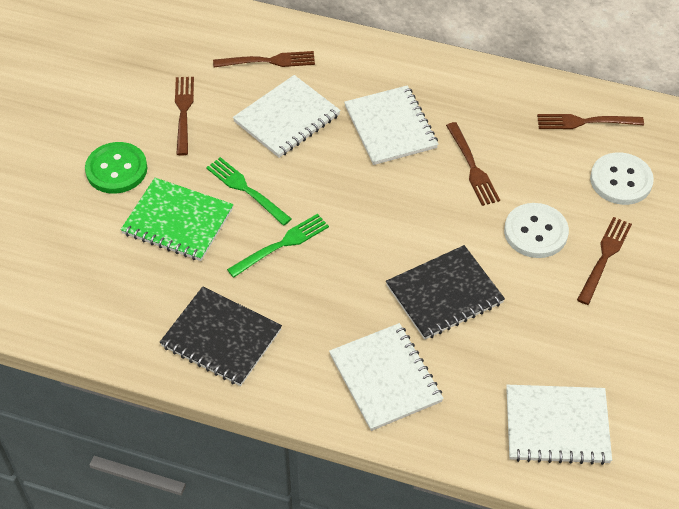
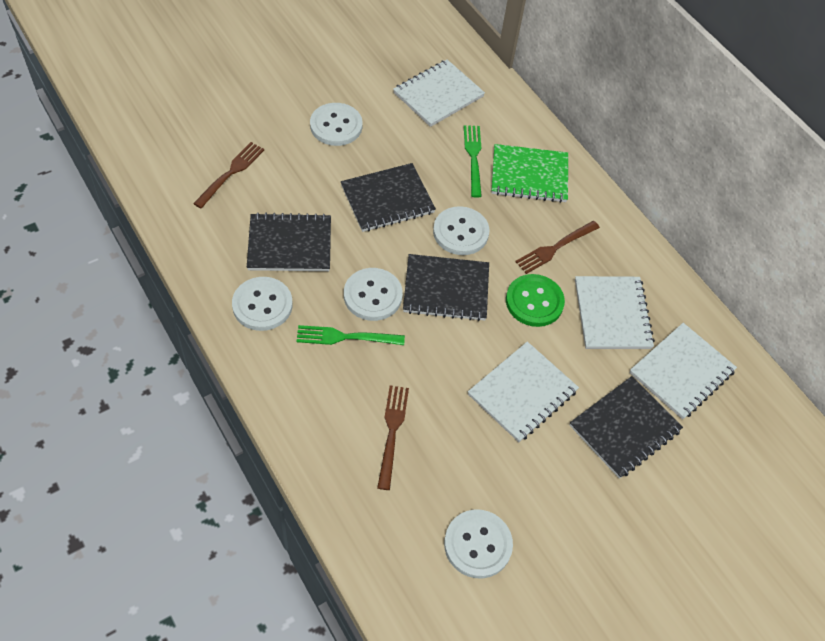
black notebook: 2 -> 4
brown fork: 5 -> 3
white button: 2 -> 5

